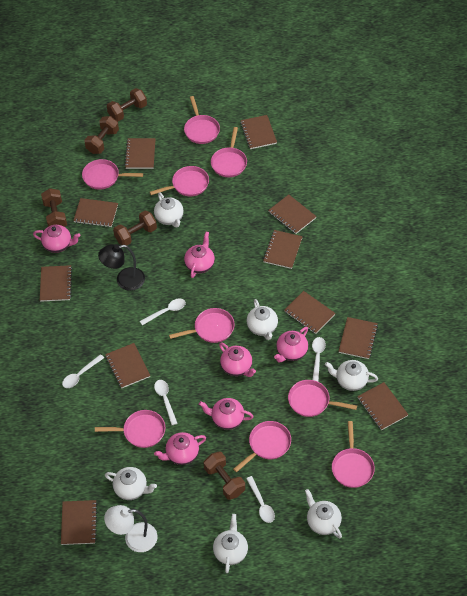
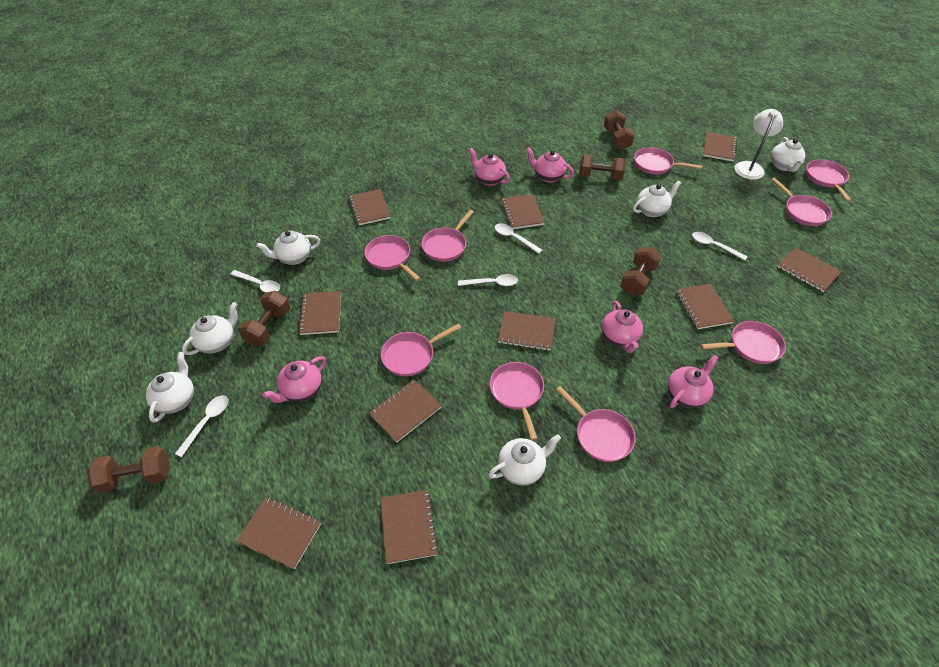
black lamp: 1 -> 0
brown notebook: 11 -> 10
pink teapot: 6 -> 5

